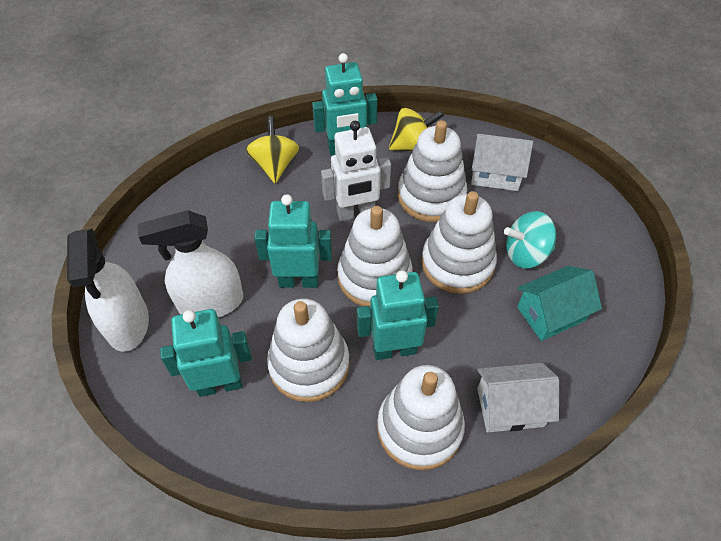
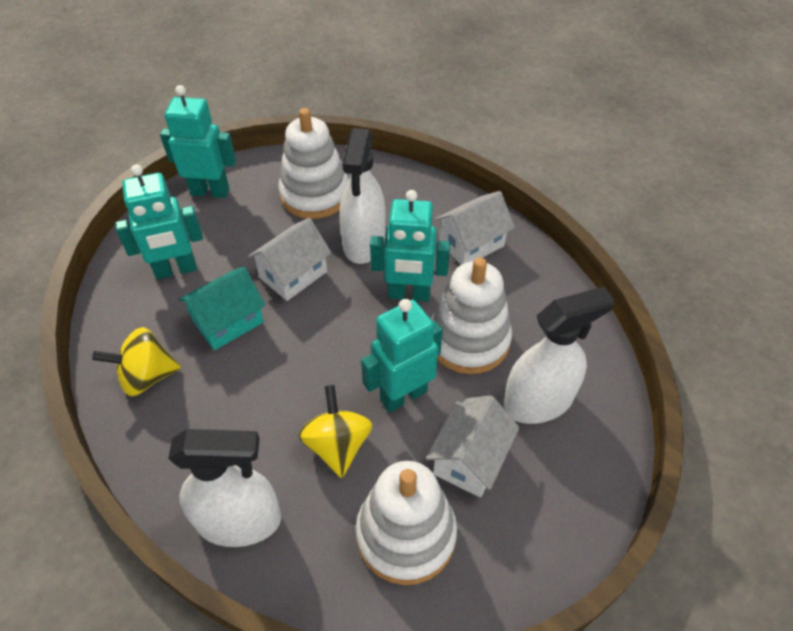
turquoise spinning top: 1 -> 0
white house: 2 -> 3
white robot: 1 -> 0
white spray bottle: 2 -> 3
white stacking toy: 5 -> 3

